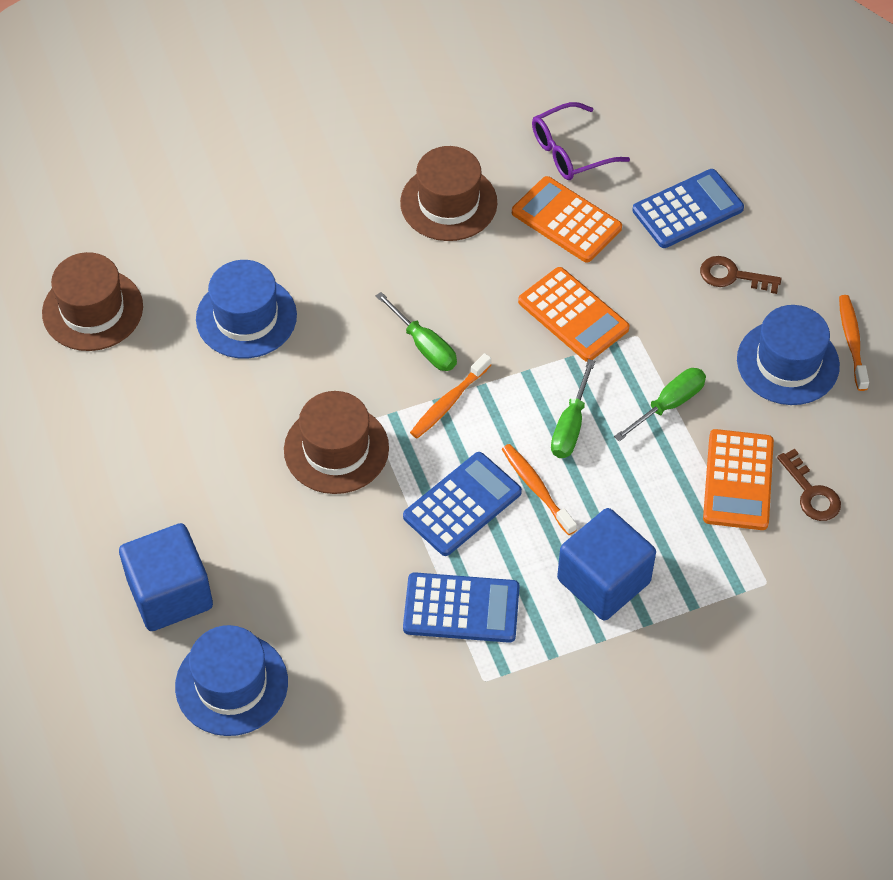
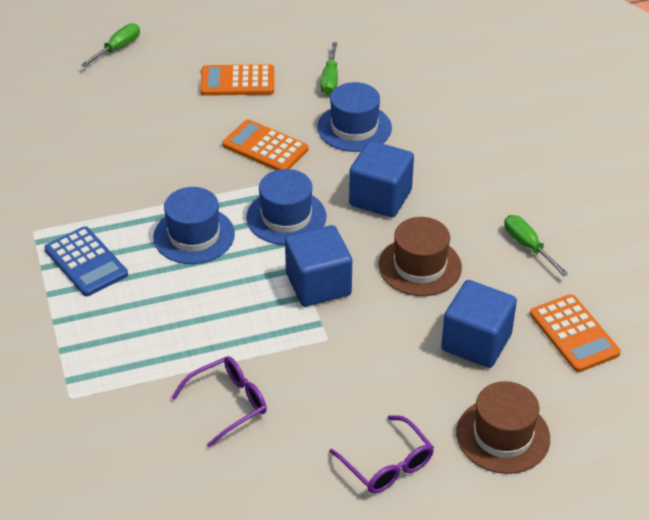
blue calculator: 3 -> 1
blue cube: 2 -> 3
brown hat: 3 -> 2
brown key: 2 -> 0
orange toothbrush: 3 -> 0
purple glasses: 1 -> 2

